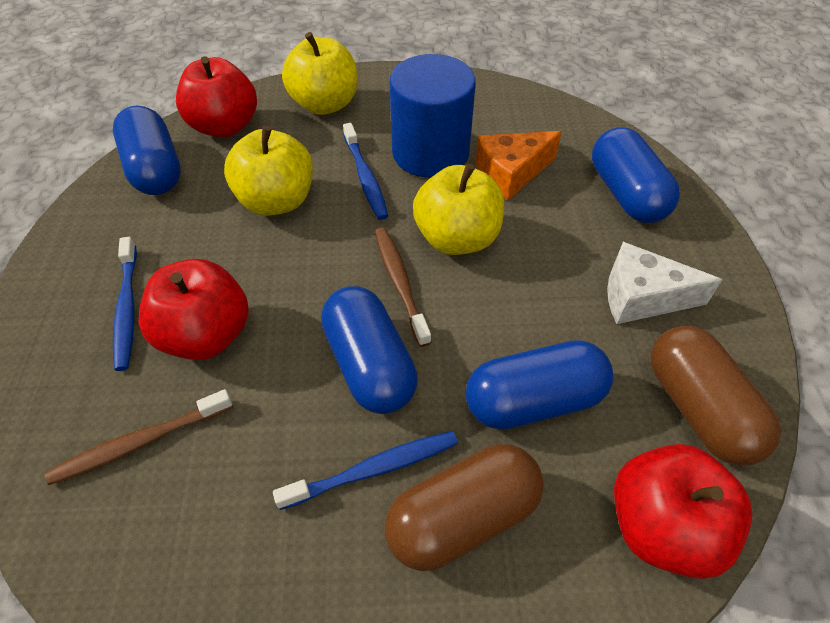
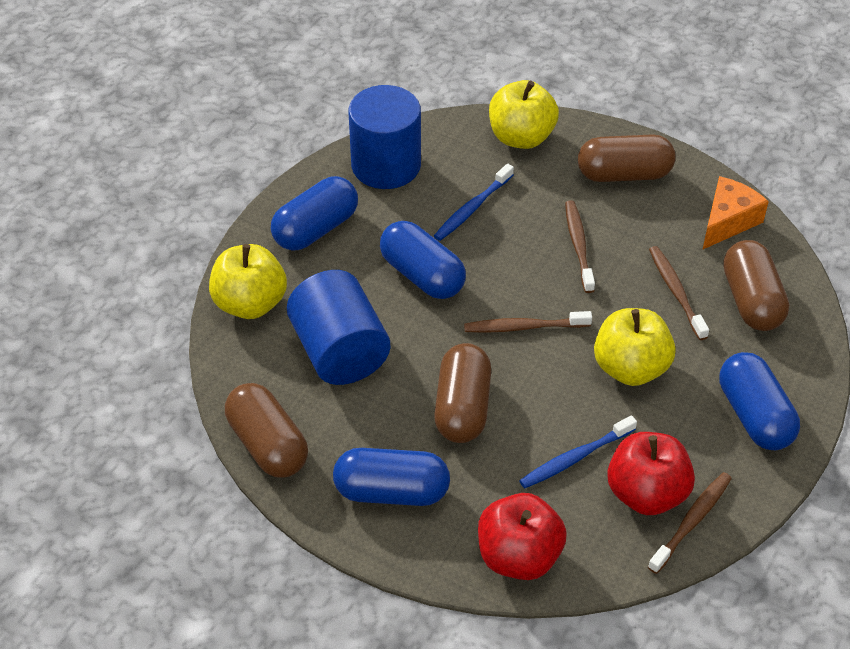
blue cylinder: 1 -> 2
blue toothbrush: 3 -> 2
brown capsule: 2 -> 4
brown toothbrush: 2 -> 4
red apple: 3 -> 2
white cheese: 1 -> 0

